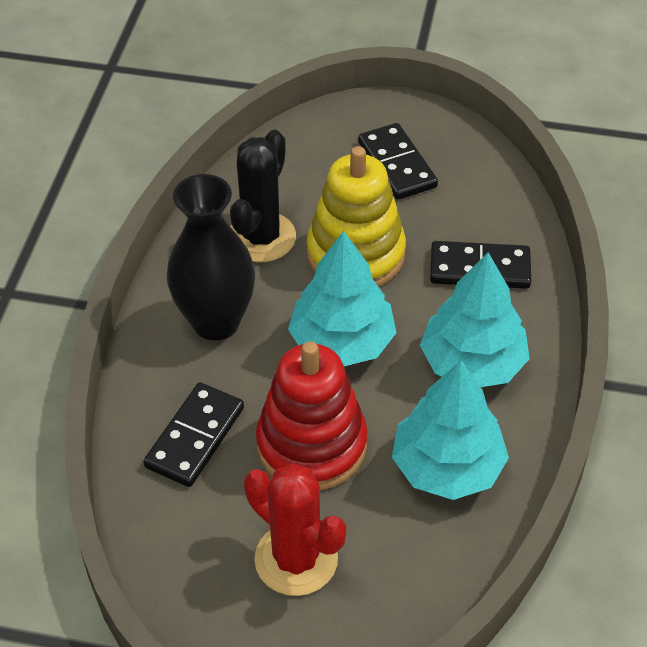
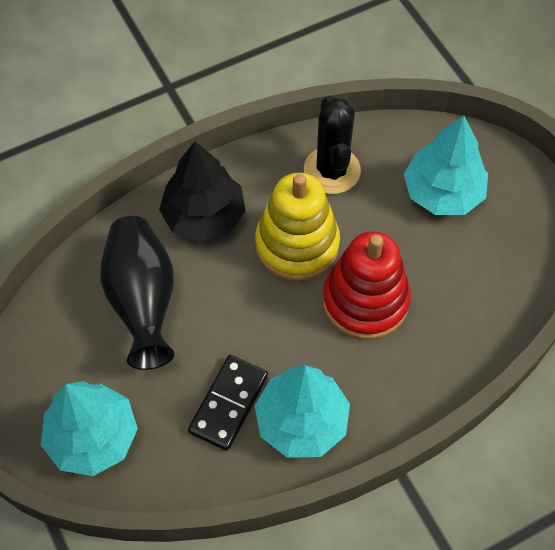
black domino: 3 -> 1
black tree: 0 -> 1
red cactus: 1 -> 0

